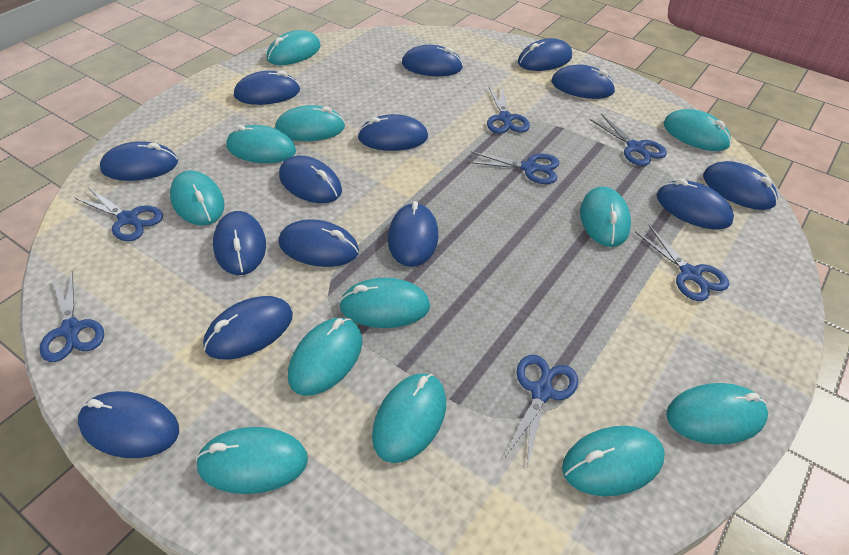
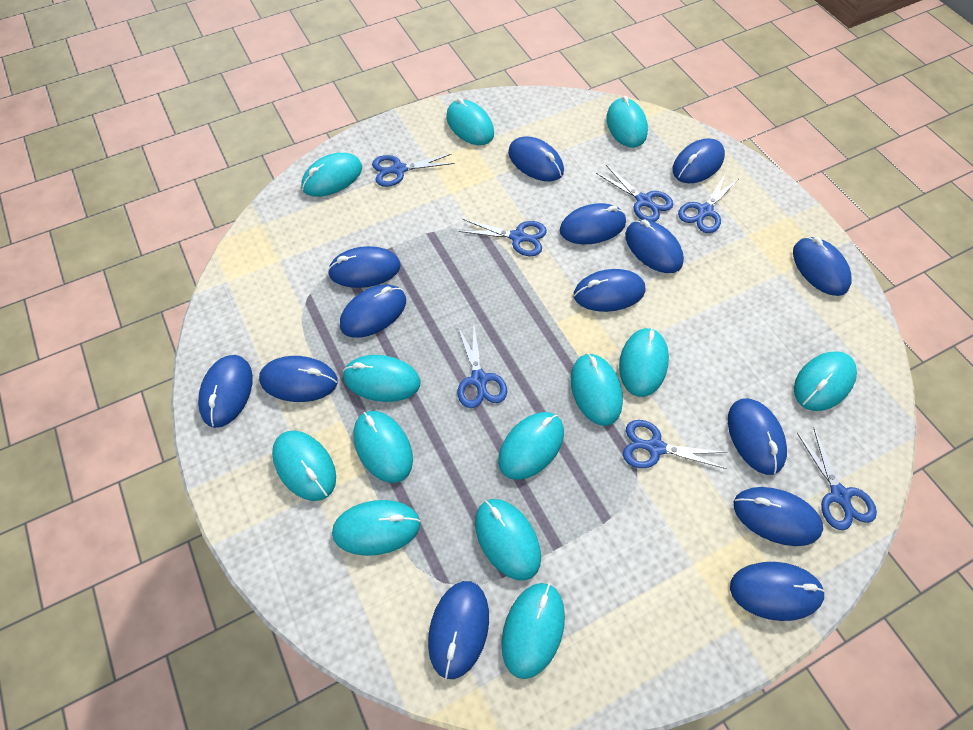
turquoise mouse: 12 -> 13

